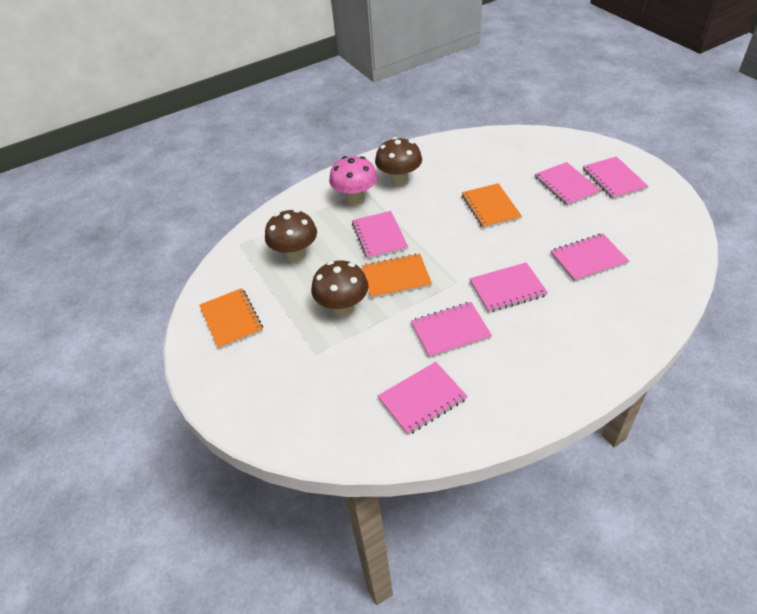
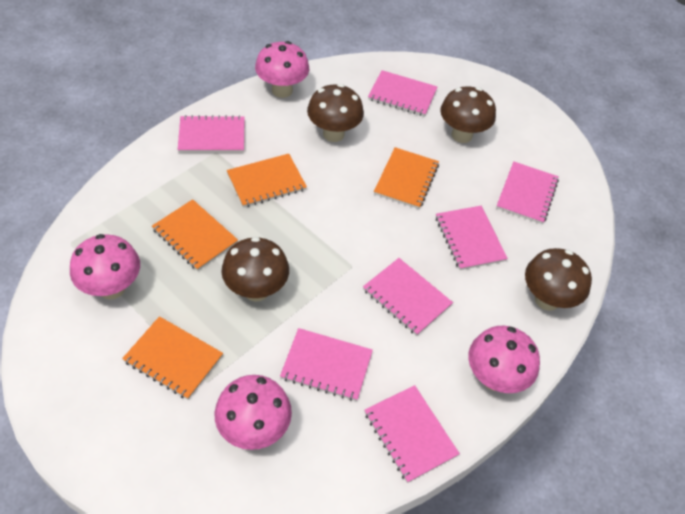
brown mushroom: 3 -> 4
orange notebook: 3 -> 4
pink mushroom: 1 -> 4

